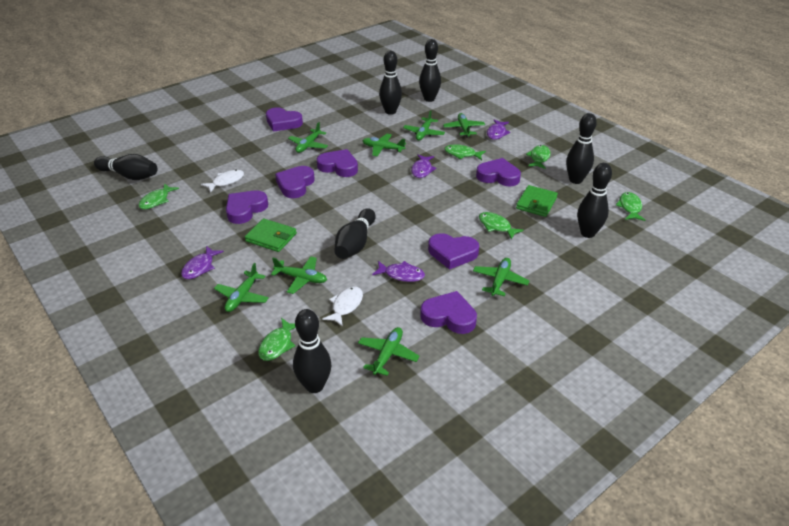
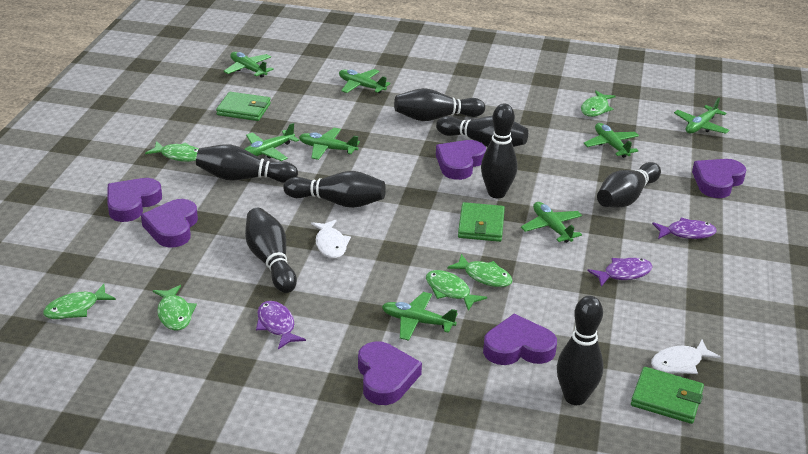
black bowling pin: 7 -> 8
green wallet: 2 -> 3
purple fish: 4 -> 3
purple heart: 7 -> 6

